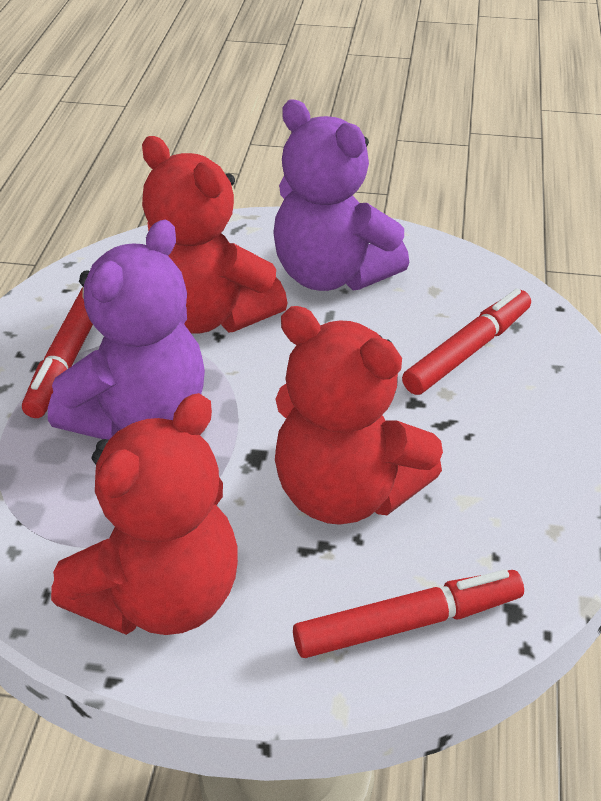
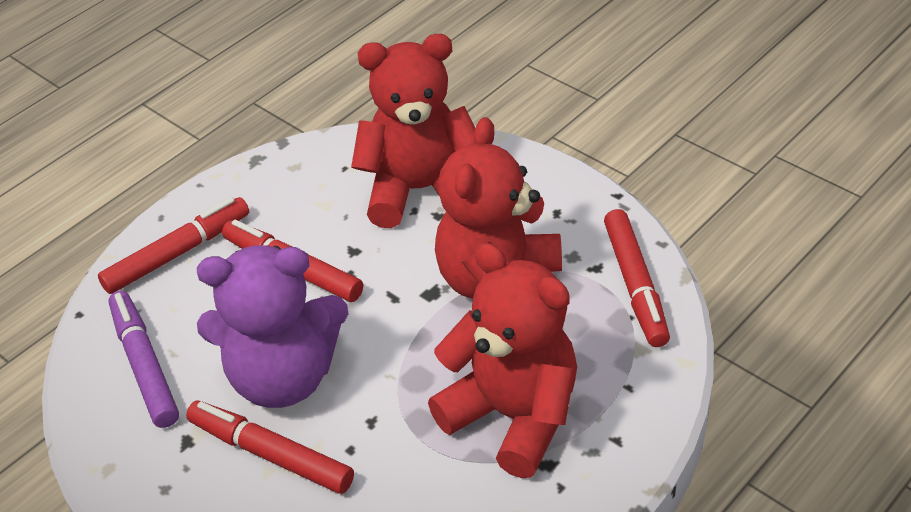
purple marker: 0 -> 1
purple teddy bear: 2 -> 1
red marker: 3 -> 4

